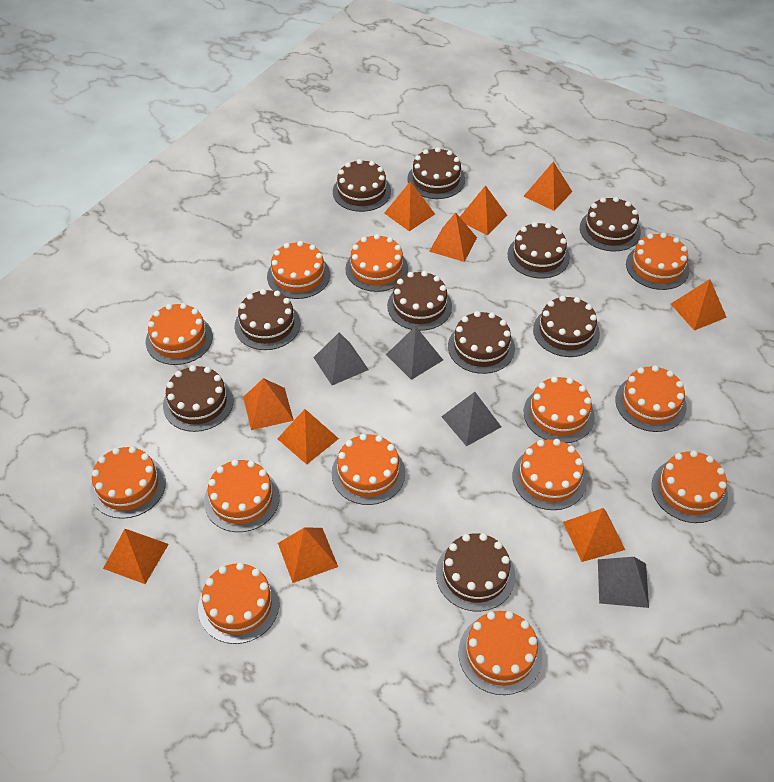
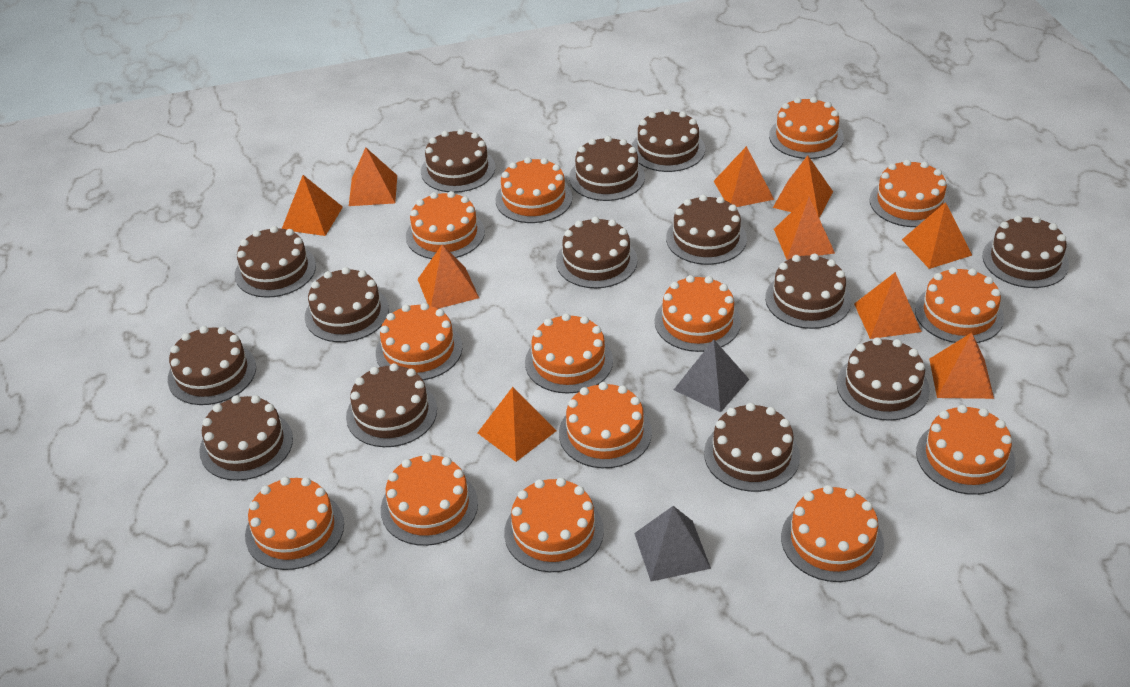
brown cake: 10 -> 14
grey pyramid: 4 -> 2
orange cake: 13 -> 14

